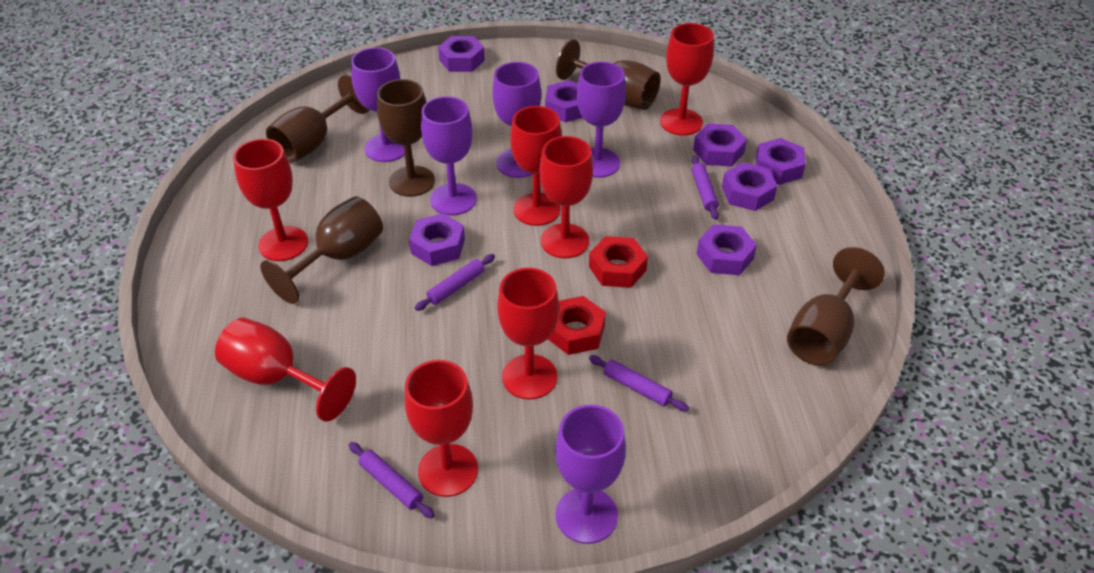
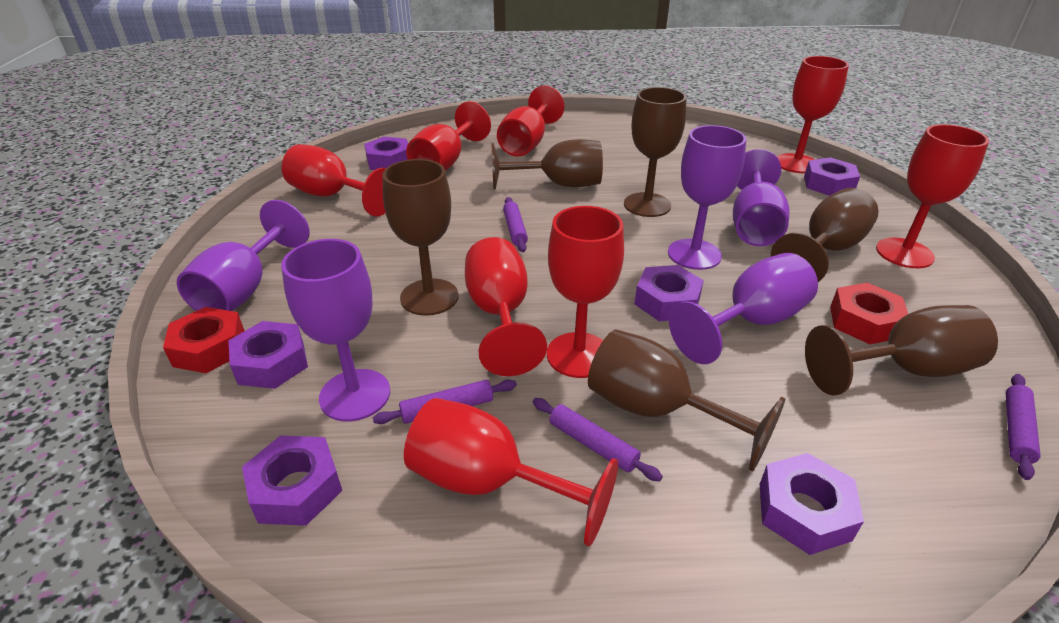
brown goblet: 5 -> 6
purple nut: 7 -> 6
red goblet: 7 -> 8

